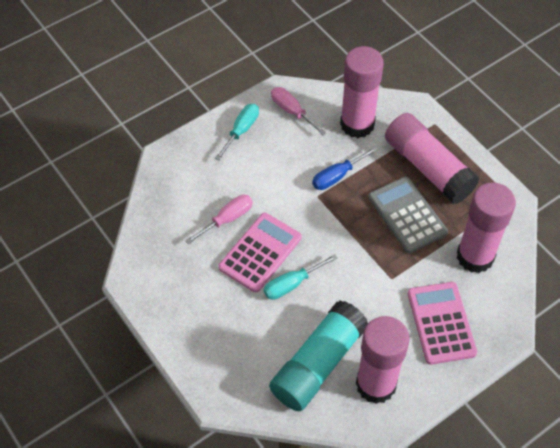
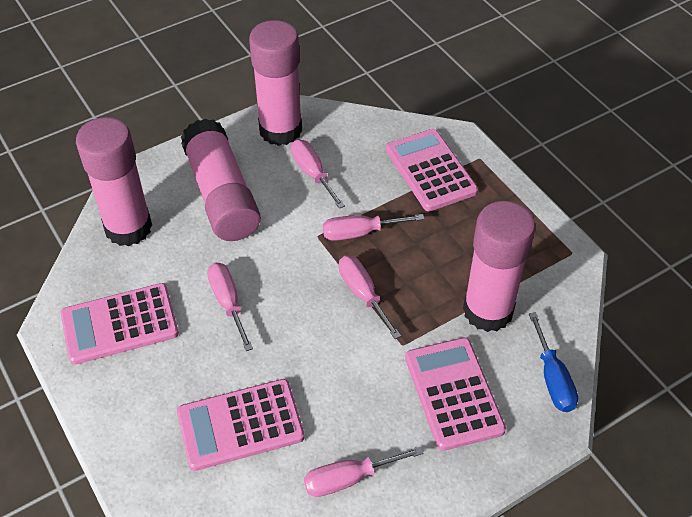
grey calculator: 1 -> 0
pink calculator: 2 -> 4
pink screwdriver: 2 -> 5
turquoise glue stick: 1 -> 0
turquoise screwdriver: 2 -> 0

